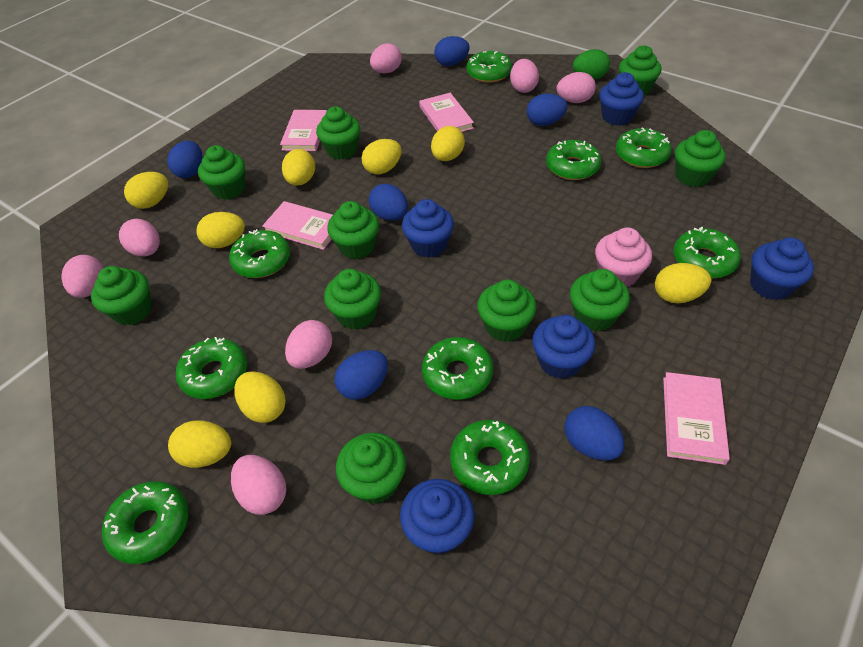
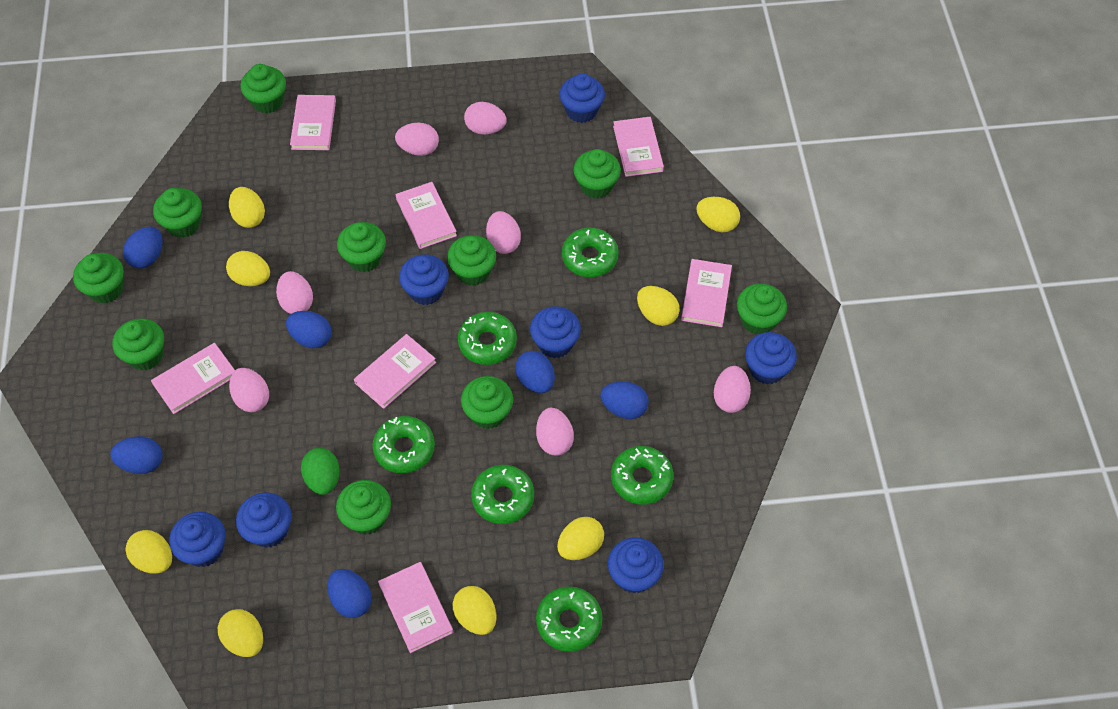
blue cupcake: 5 -> 7
green donut: 9 -> 6
pink book: 4 -> 7
pink cupcake: 1 -> 0

